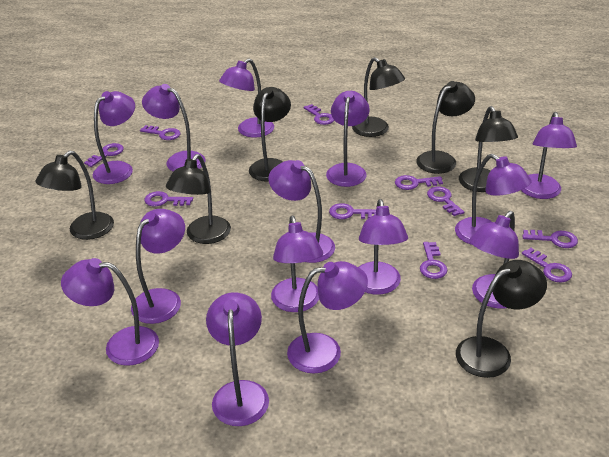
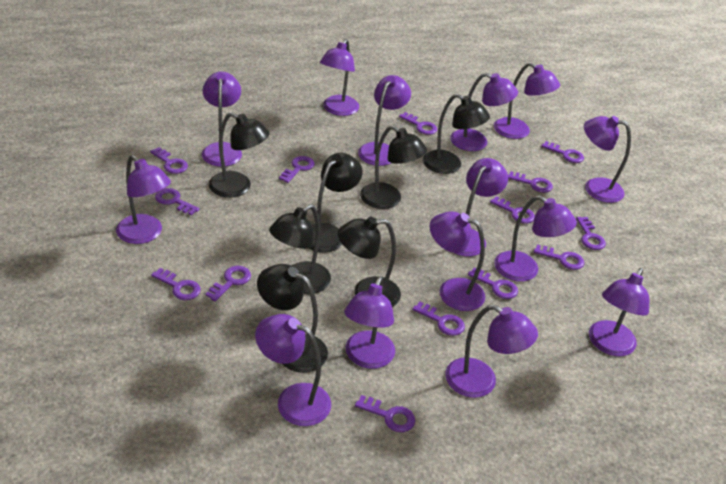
purple key: 10 -> 14

